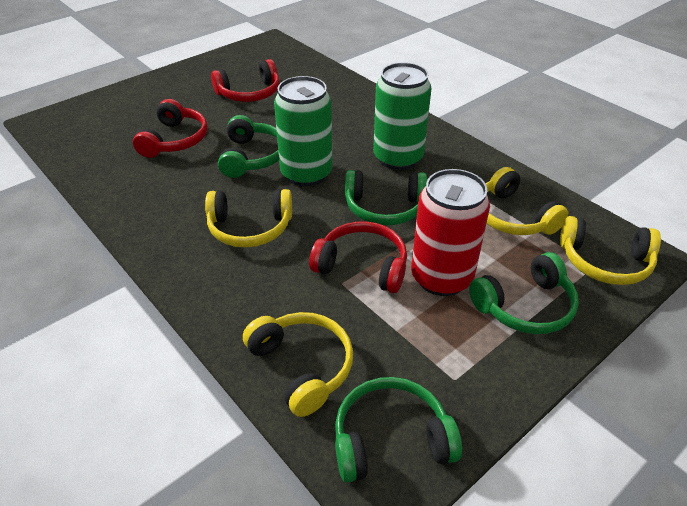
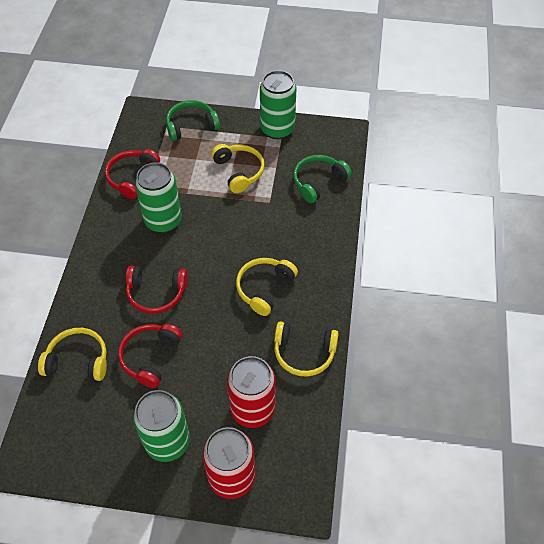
green can: 2 -> 3
green headphones: 4 -> 2
red can: 1 -> 2

